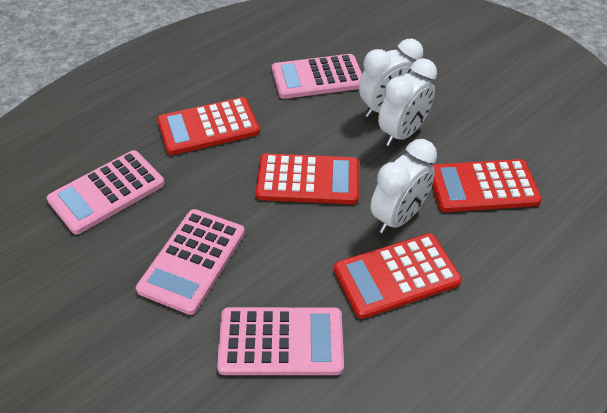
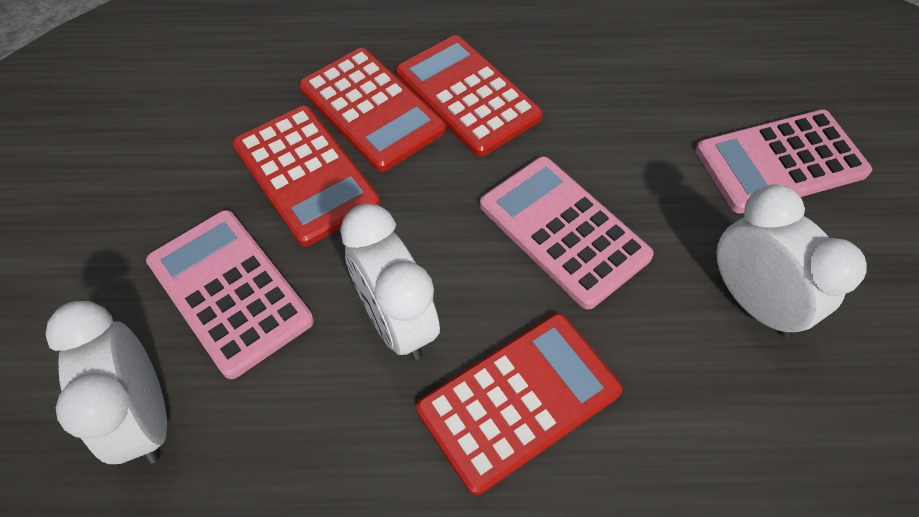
pink calculator: 4 -> 3

